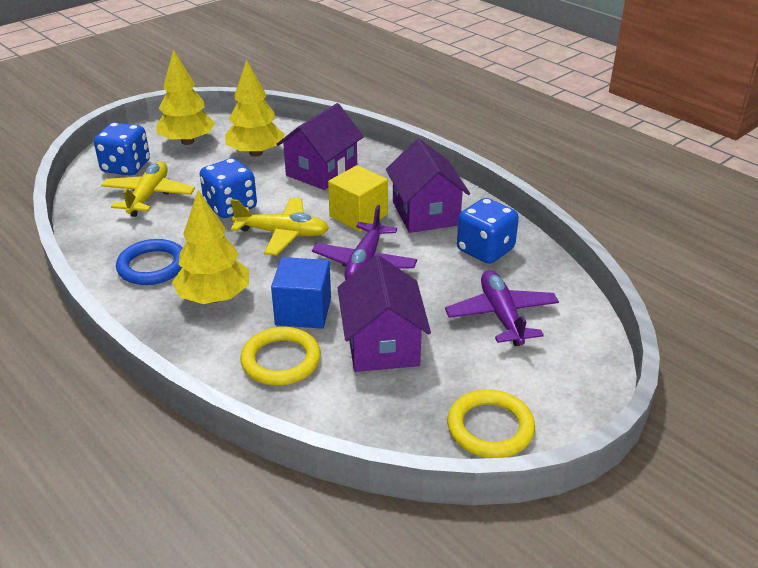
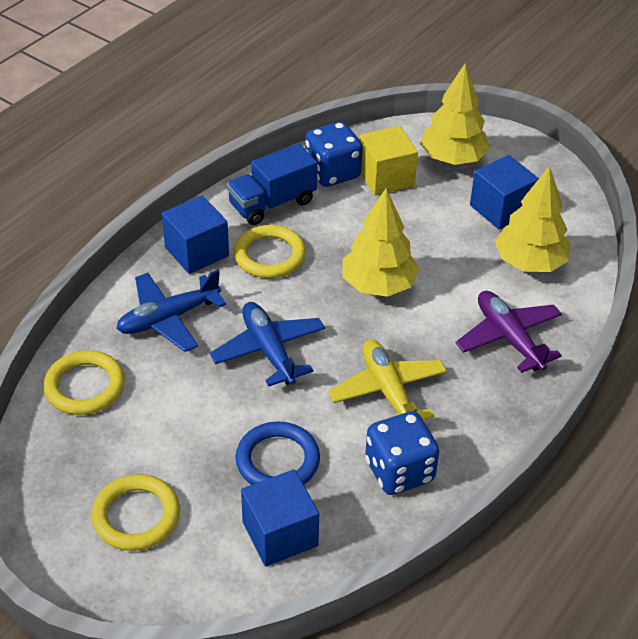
blue cube: 1 -> 3
blue dice: 3 -> 2
blue plane: 0 -> 2
blue truck: 0 -> 1
purple house: 3 -> 0
purple plane: 2 -> 1
yellow plane: 2 -> 1
yellow ring: 2 -> 3

